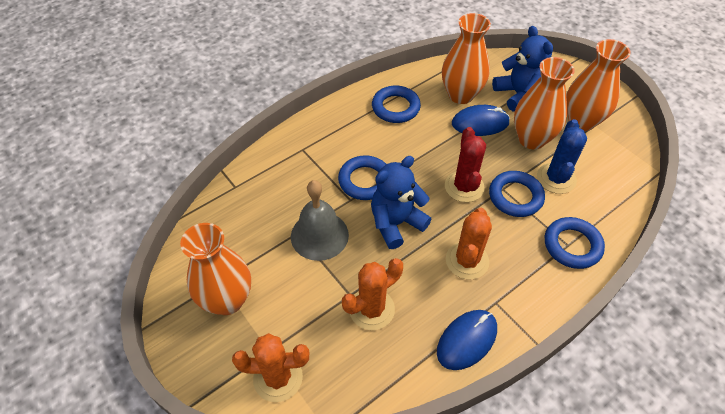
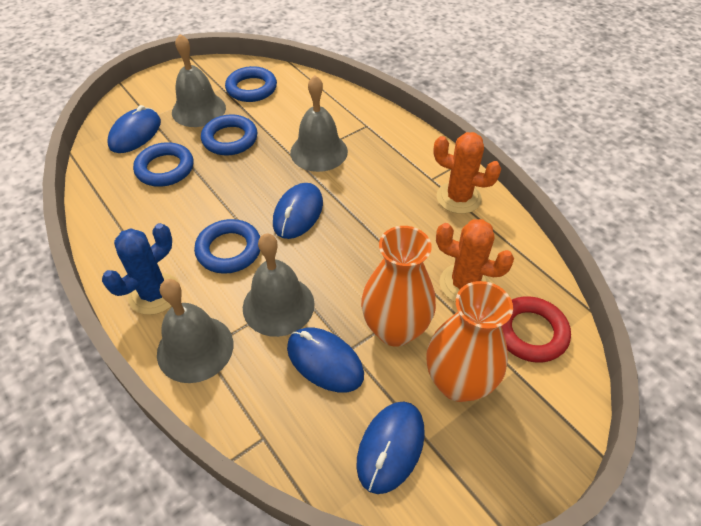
blue mouse: 2 -> 4
blue teddy bear: 2 -> 0
grey bell: 1 -> 4
orange cactus: 3 -> 2
orange vase: 4 -> 2
red cactus: 1 -> 0
red ring: 0 -> 1

